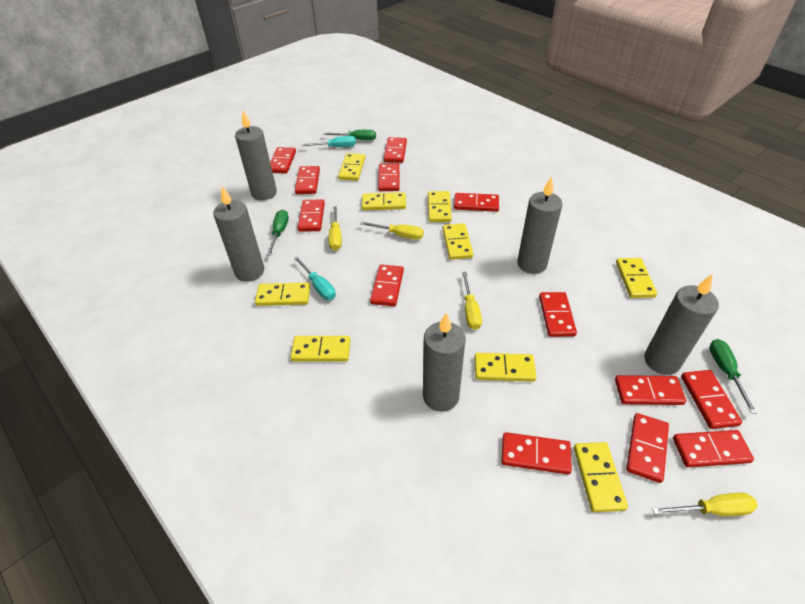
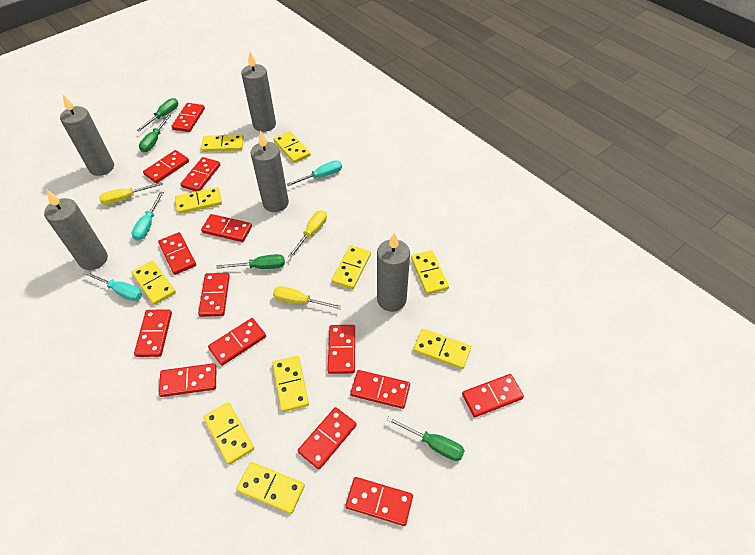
green screwdriver: 3 -> 4
red domino: 13 -> 14
turquoise screwdriver: 2 -> 3
yellow domino: 9 -> 10
yellow screwdriver: 4 -> 3

